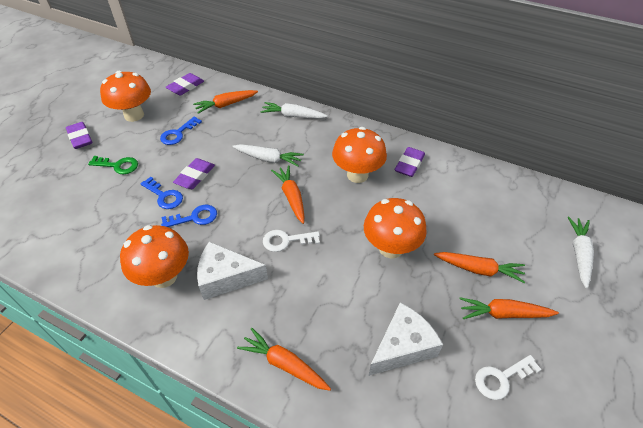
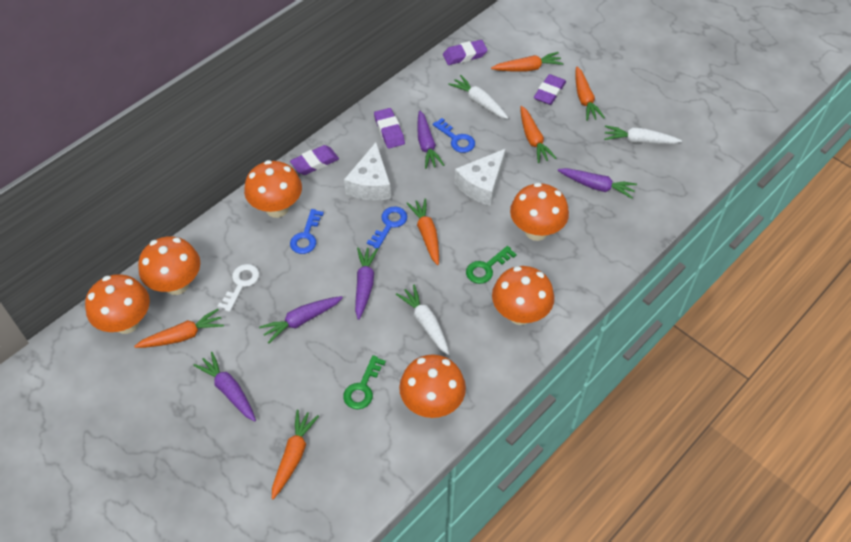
green key: 1 -> 2
orange carrot: 5 -> 6
orange mushroom: 4 -> 6
purple carrot: 0 -> 5
white key: 2 -> 1

